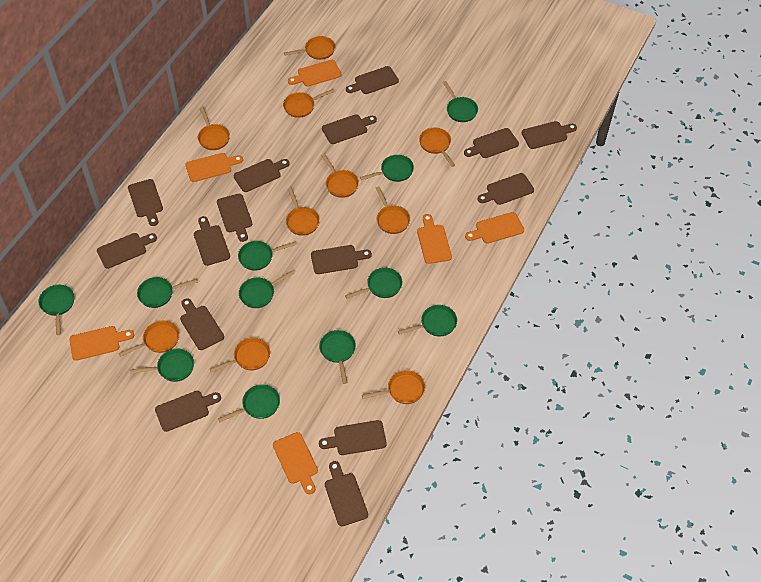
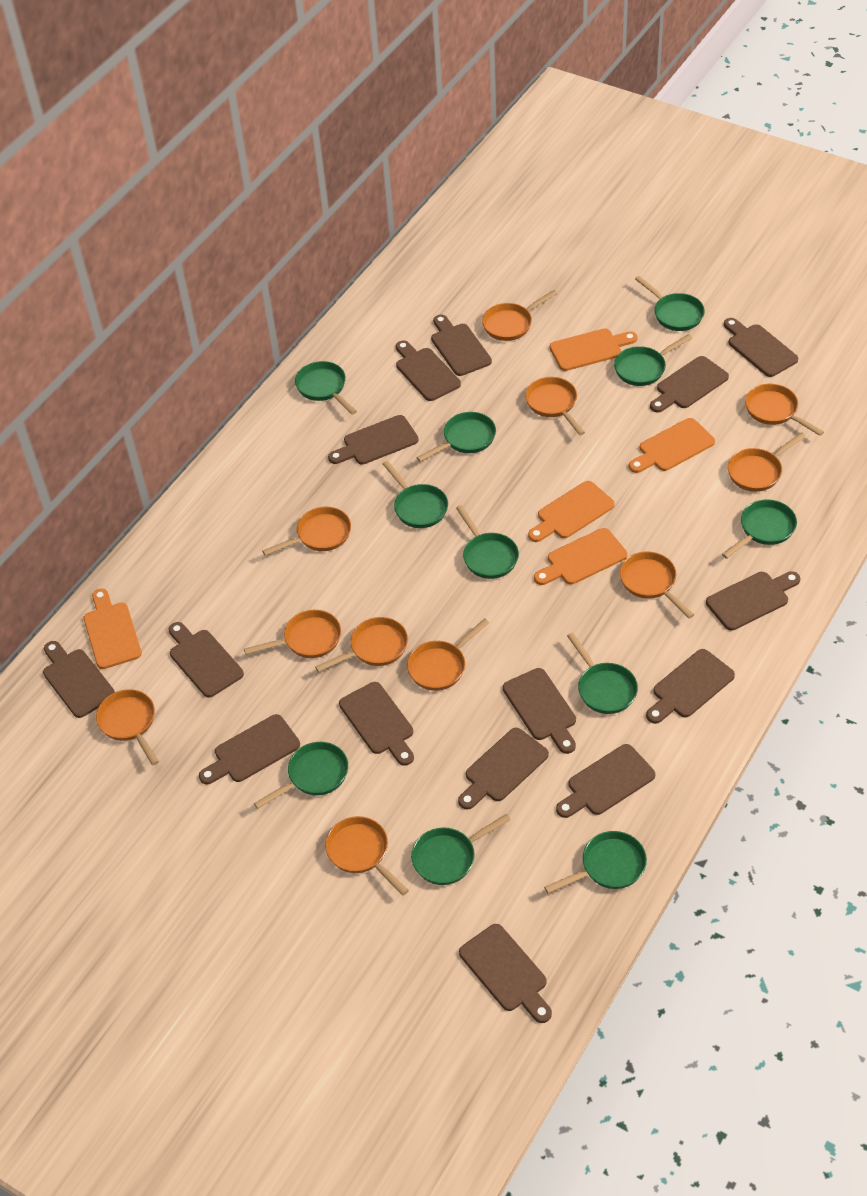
orange cutting board: 6 -> 5
orange pan: 10 -> 11

